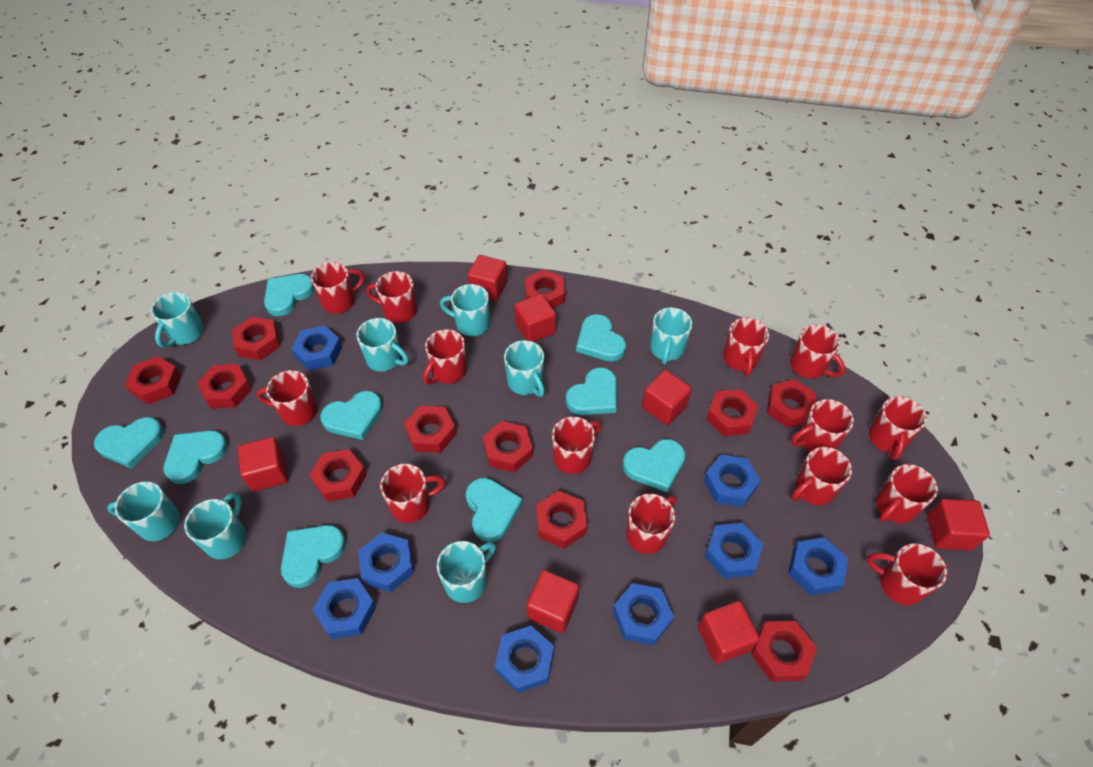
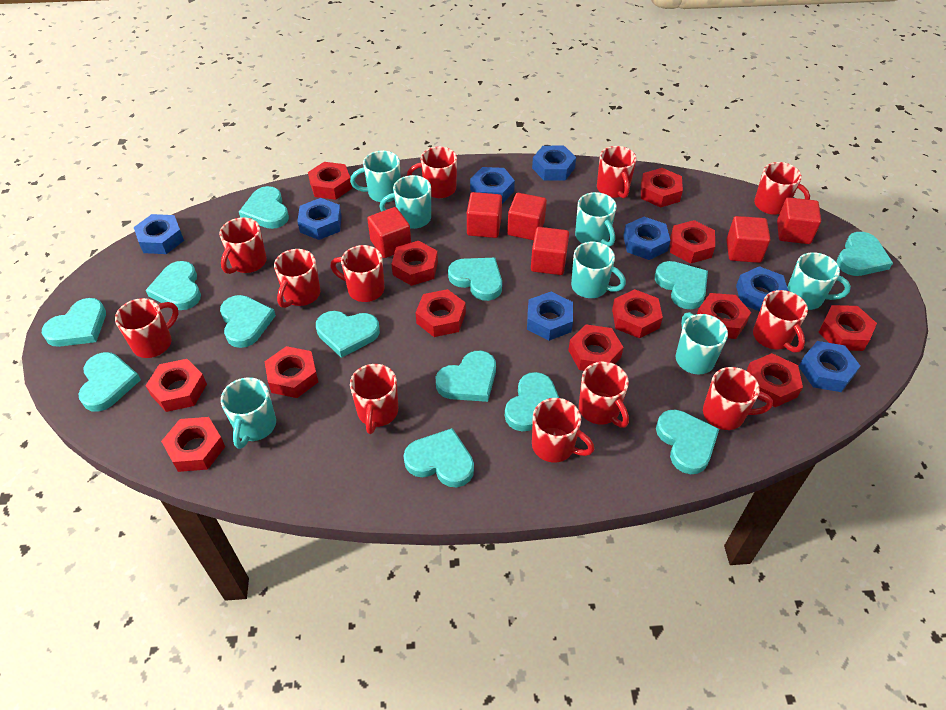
red cube: 7 -> 6
red mug: 14 -> 12
red nut: 11 -> 13
turquoise heart: 9 -> 13
turquoise mug: 8 -> 7

